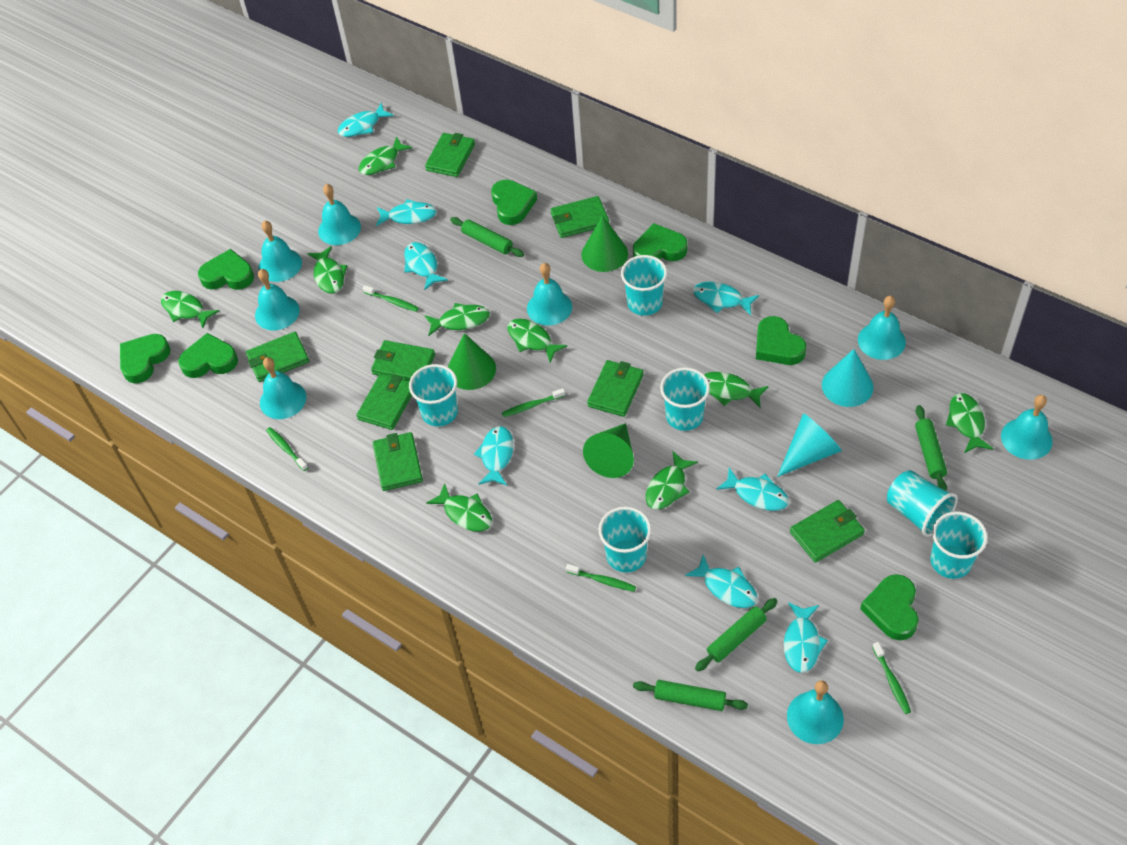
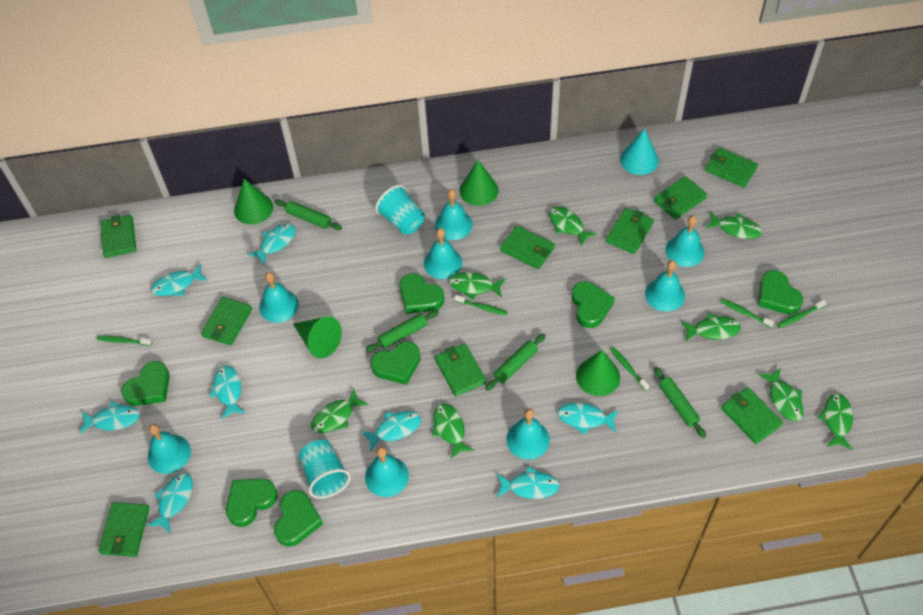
green cone: 3 -> 4
green fish: 9 -> 8
green wallet: 8 -> 9
turquoise cone: 2 -> 1
turquoise cup: 6 -> 2

